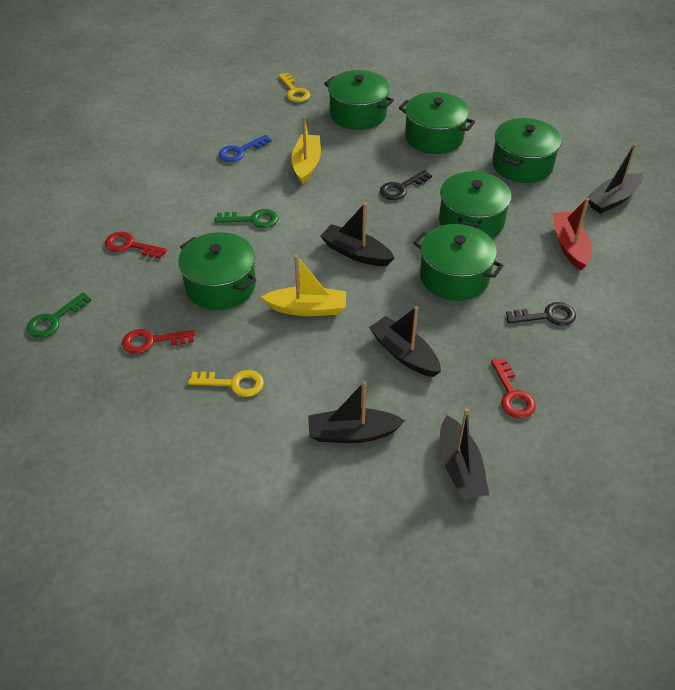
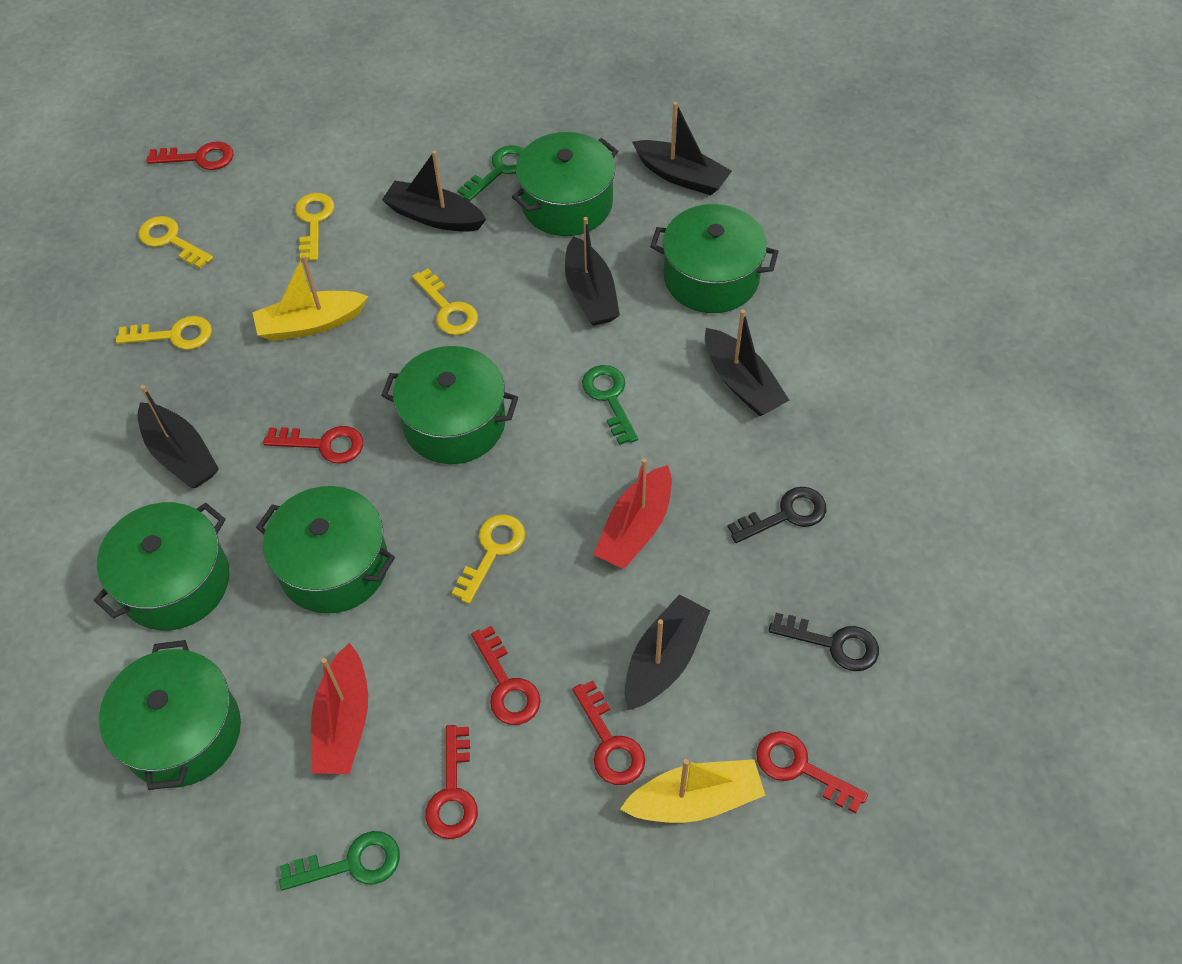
black boat: 5 -> 6
blue key: 1 -> 0
green key: 2 -> 3
red boat: 1 -> 2
red key: 3 -> 6
yellow key: 2 -> 5

